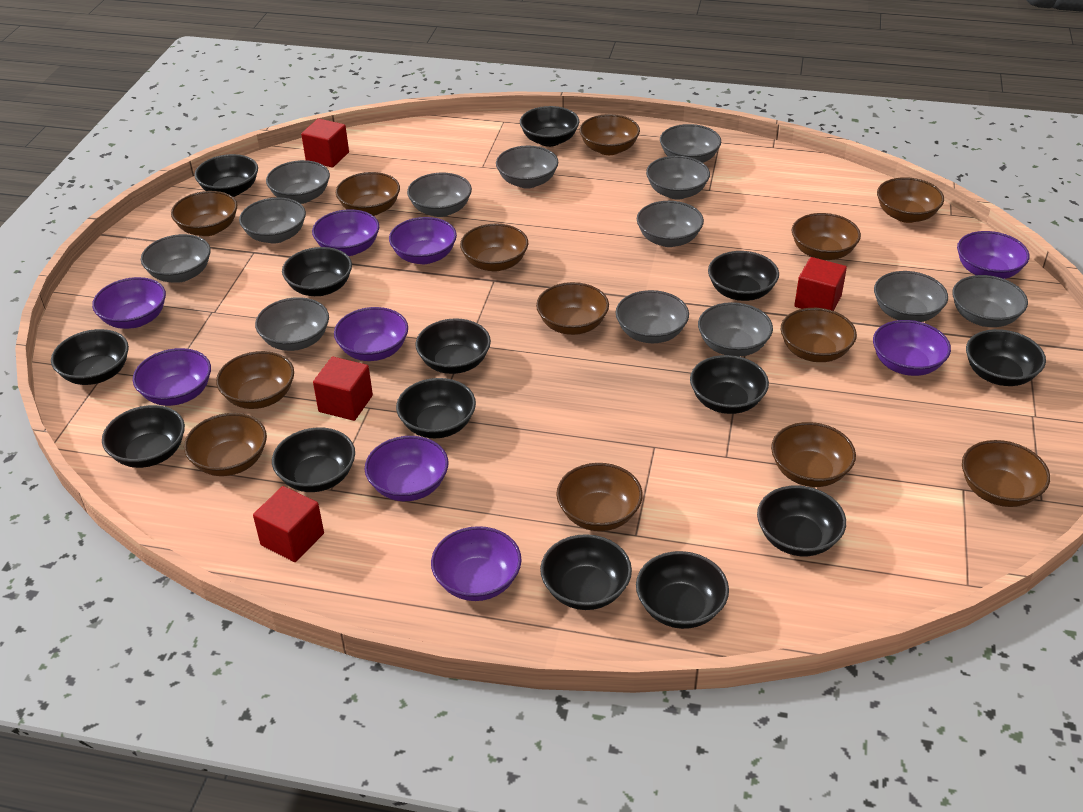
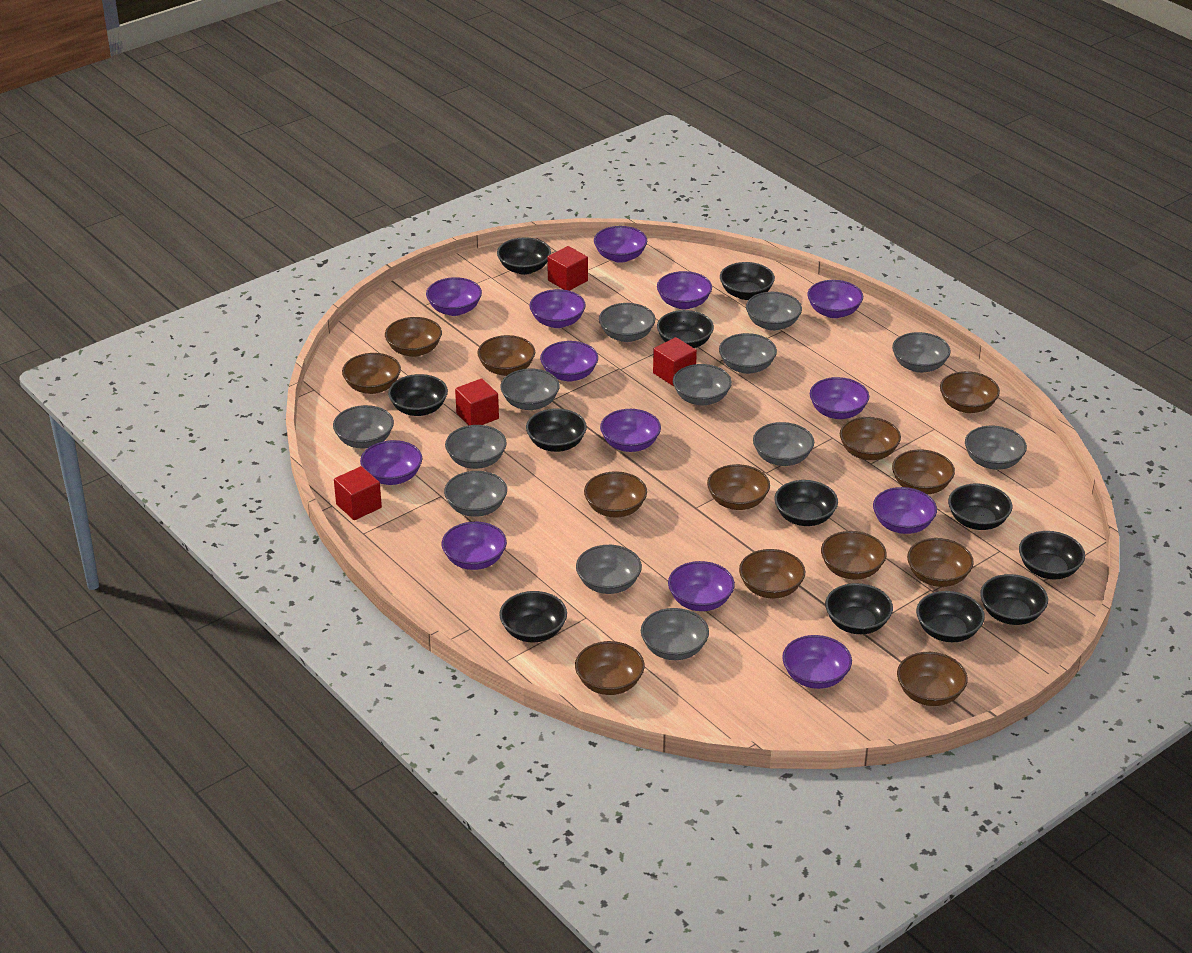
black bowl: 14 -> 12
purple bowl: 9 -> 13

